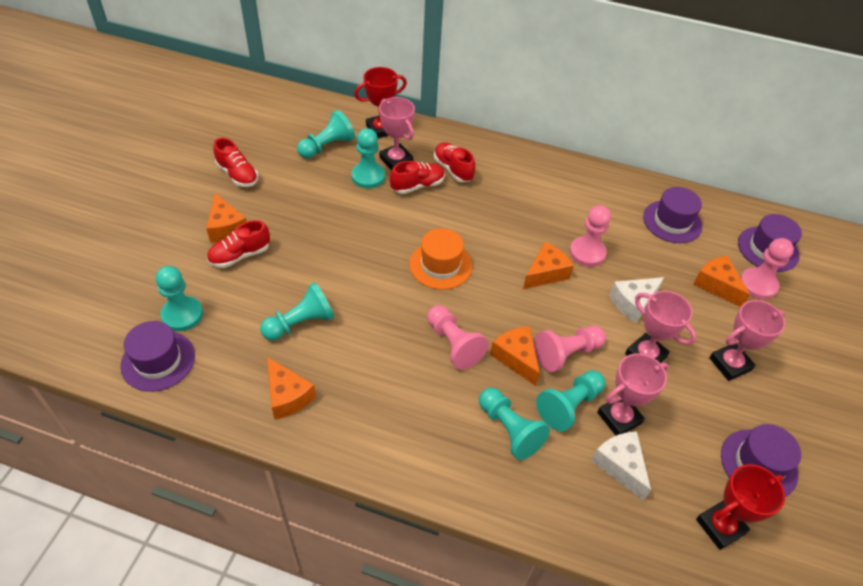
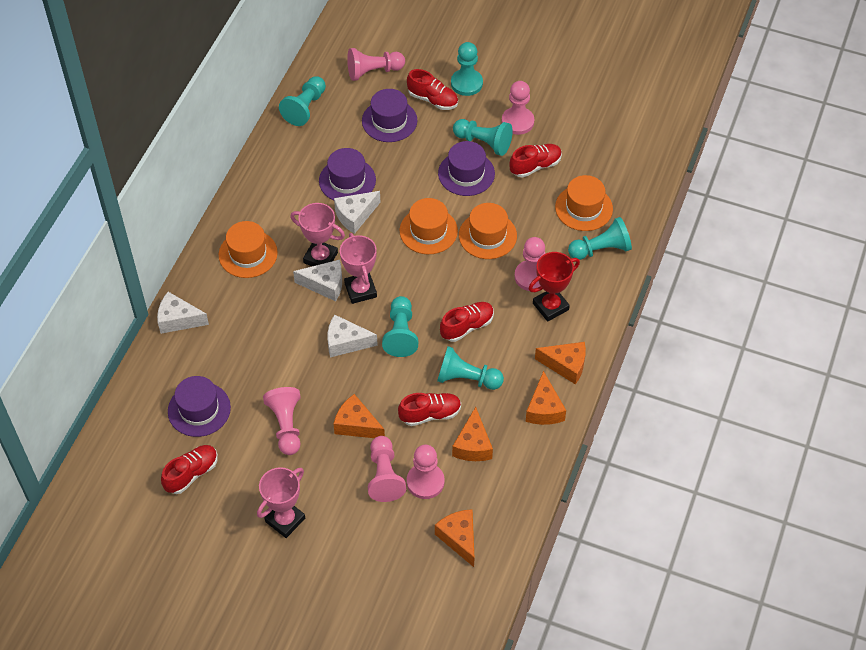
orange hat: 1 -> 4
pink pawn: 4 -> 6
pink trophy: 4 -> 3
red shoe: 4 -> 5
red trophy: 2 -> 1
white cheese: 2 -> 4

